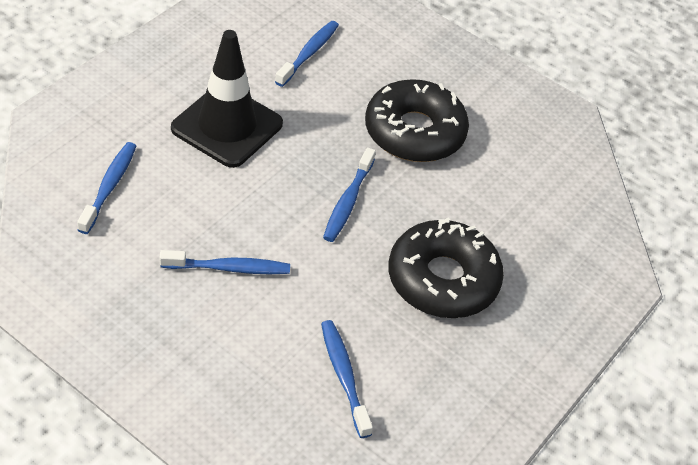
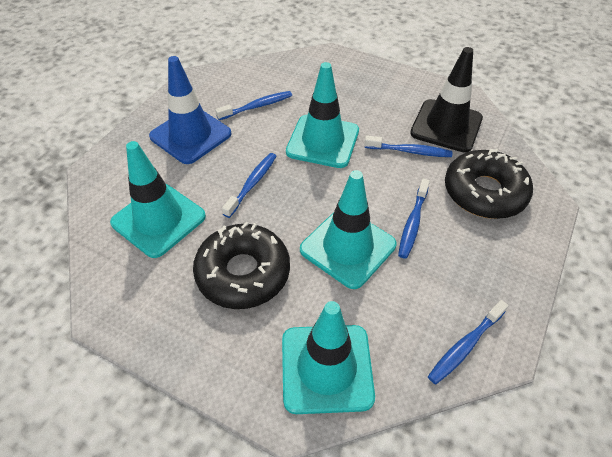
blue traffic cone: 0 -> 1
turquoise traffic cone: 0 -> 4

